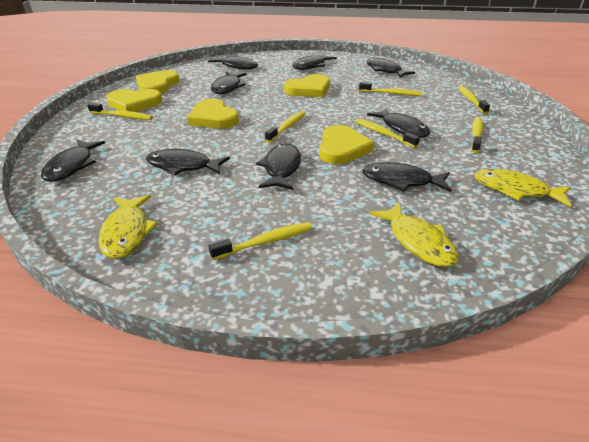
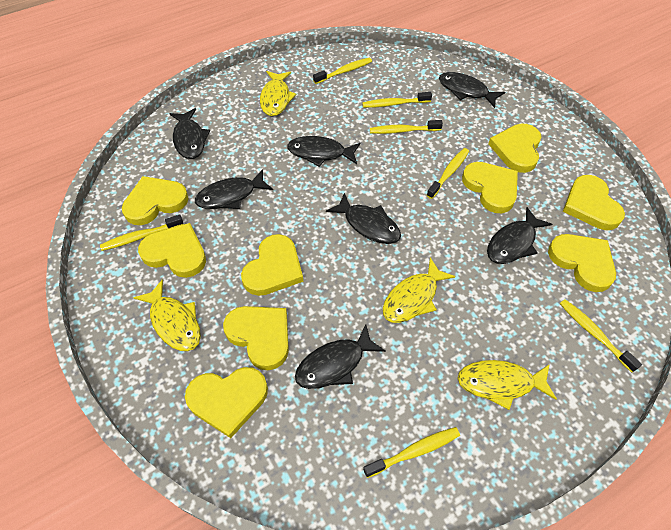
black fish: 9 -> 7
yellow fish: 3 -> 4
yellow heart: 5 -> 9

